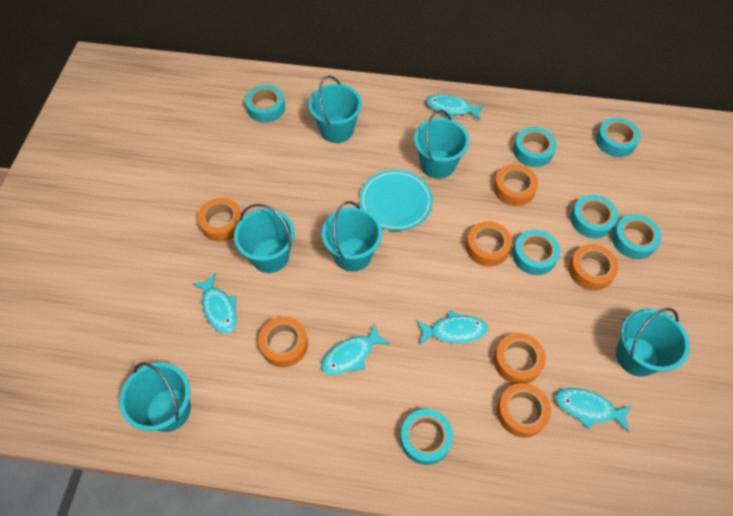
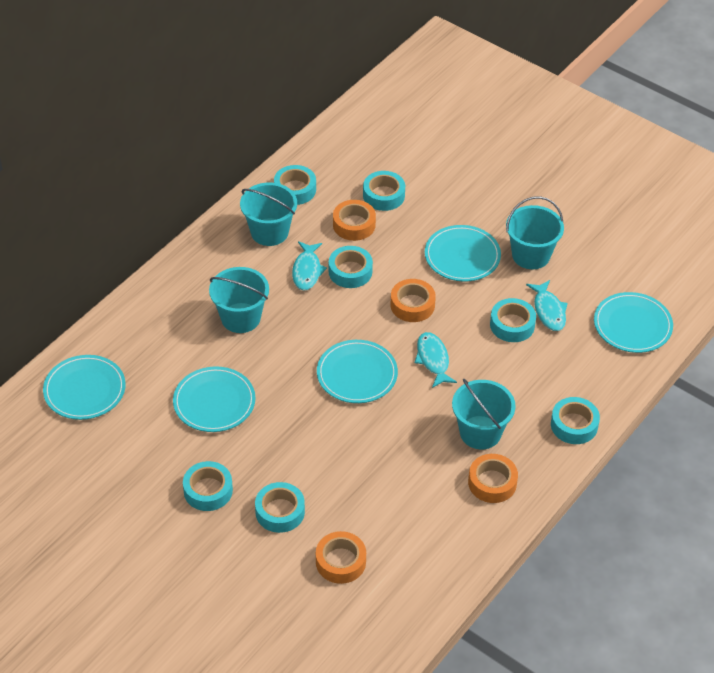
orange tape: 7 -> 4
turquoise bucket: 6 -> 4
turquoise fish: 5 -> 3
turquoise plate: 1 -> 5

